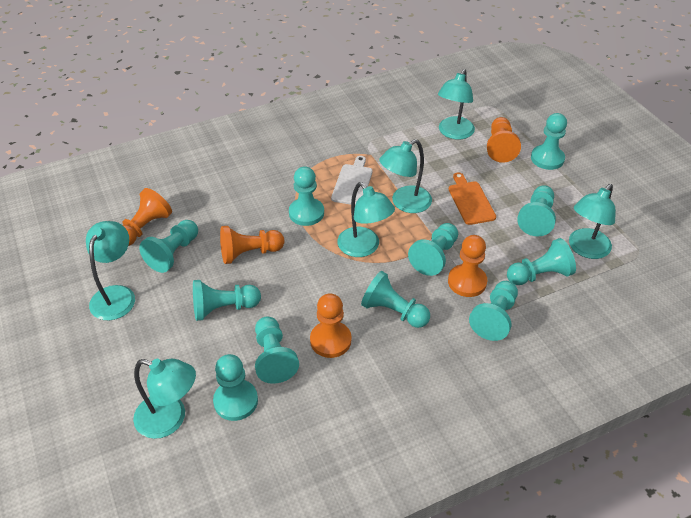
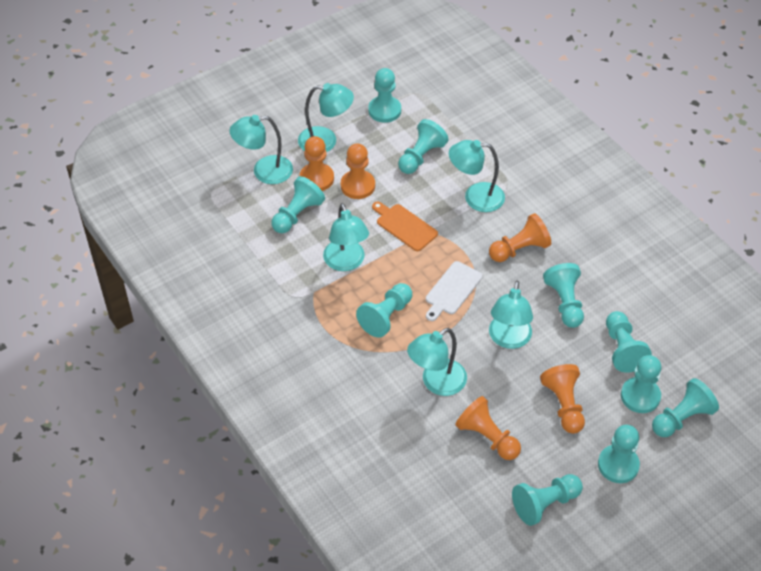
turquoise pawn: 11 -> 10

